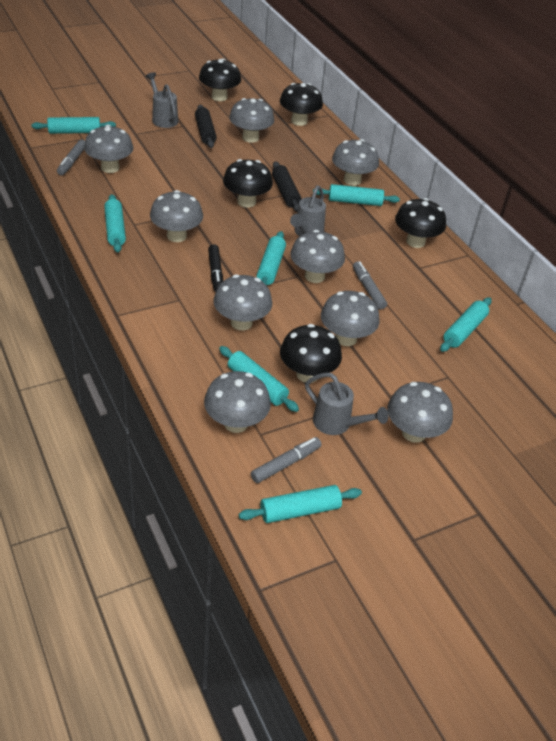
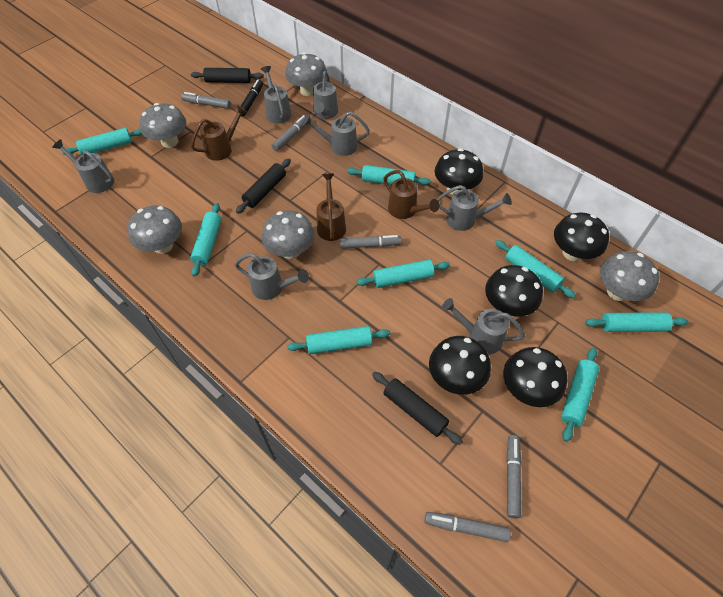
black rolling pin: 2 -> 3
brown watering can: 0 -> 3
grey marker: 3 -> 5
grey mushroom: 9 -> 5
grey watering can: 3 -> 7
turquoise rolling pin: 7 -> 8

